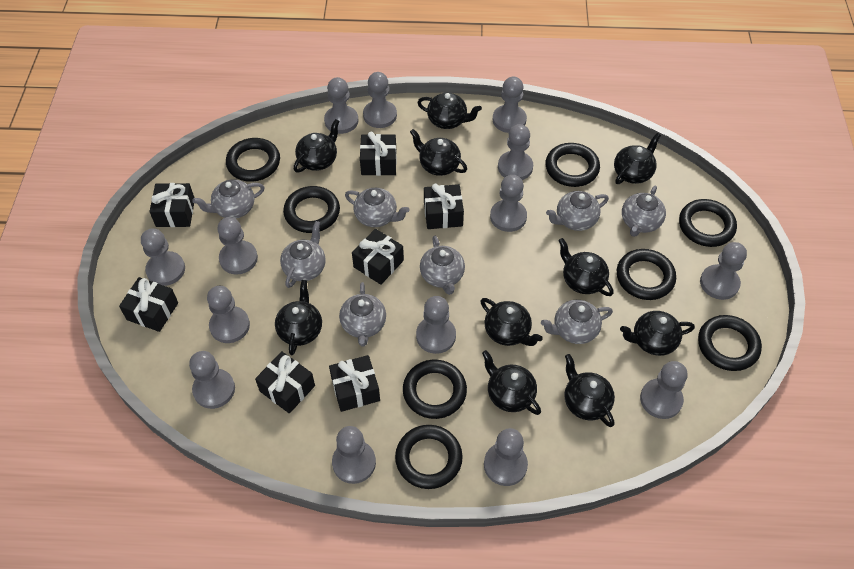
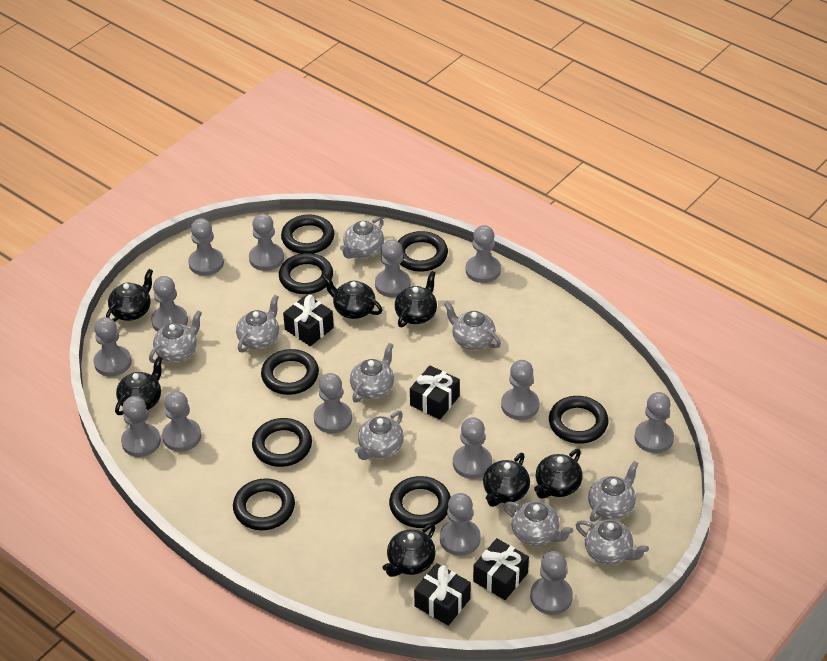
black gift: 7 -> 4
black teapot: 10 -> 7
grey teapot: 8 -> 9

